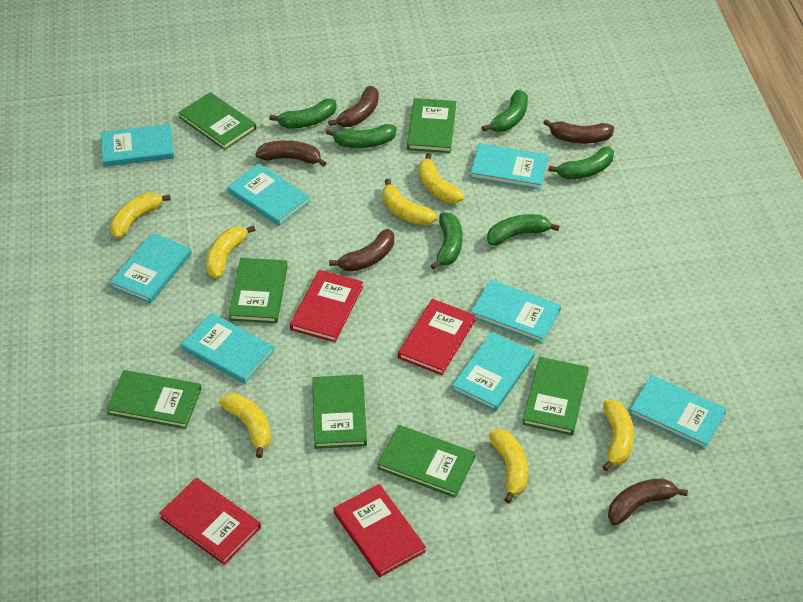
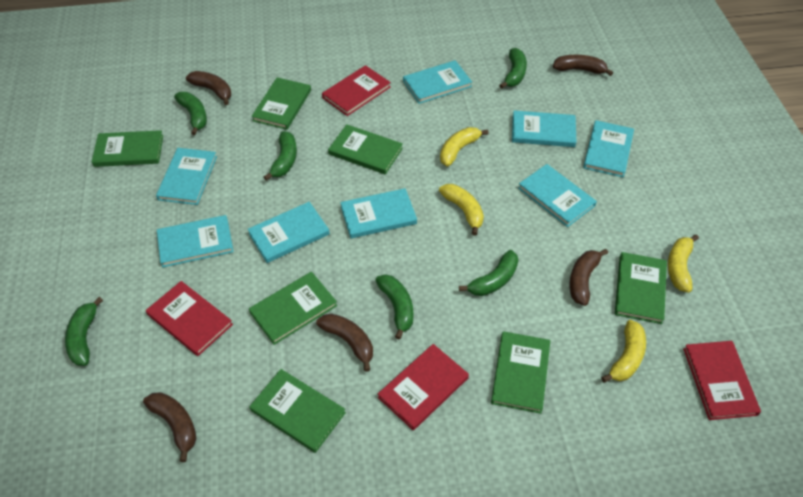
yellow banana: 7 -> 4

